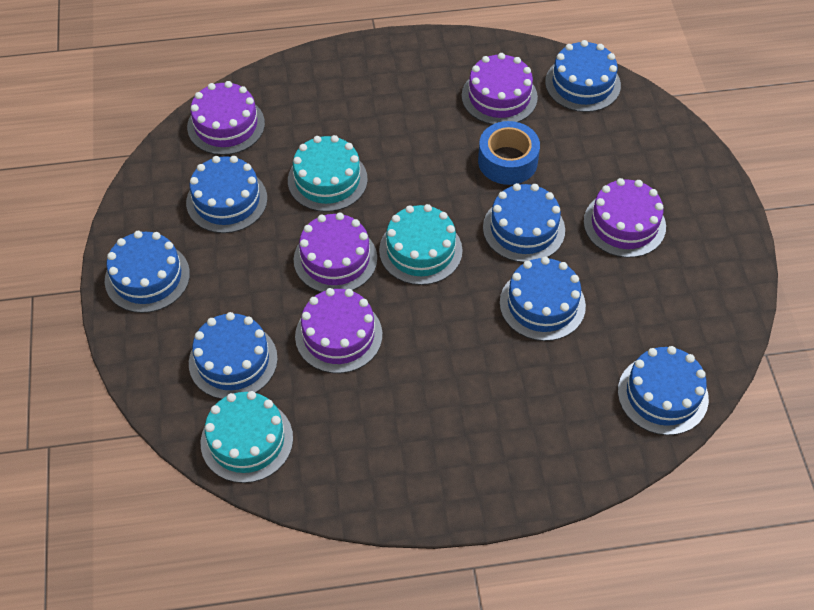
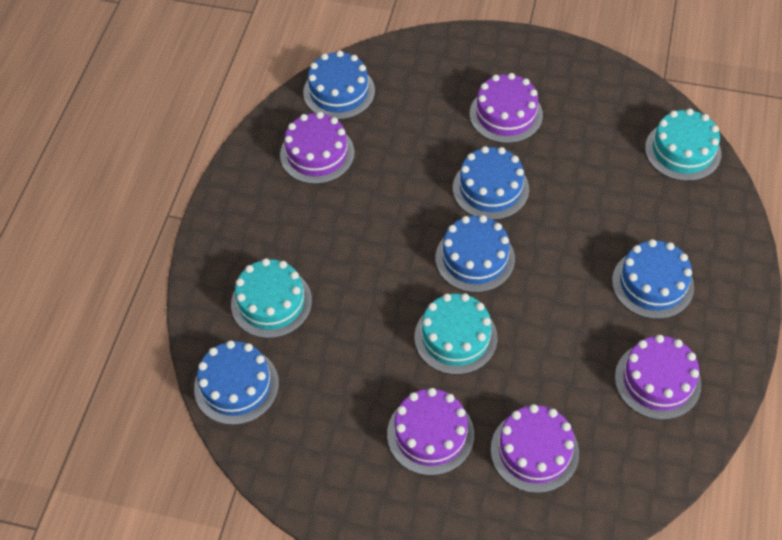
blue cake: 7 -> 5
blue tape: 1 -> 0

